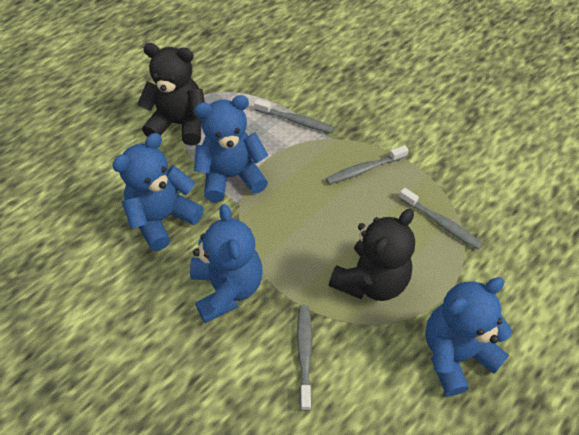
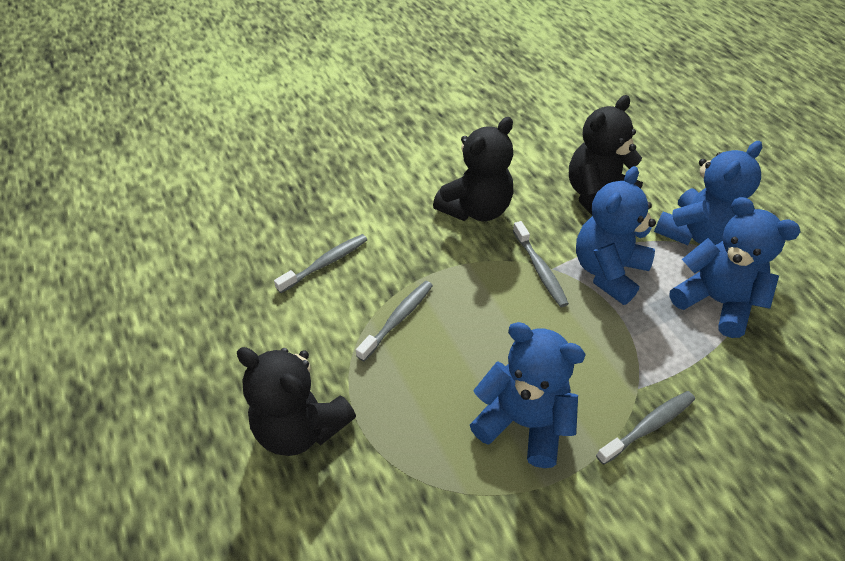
black teddy bear: 2 -> 3

